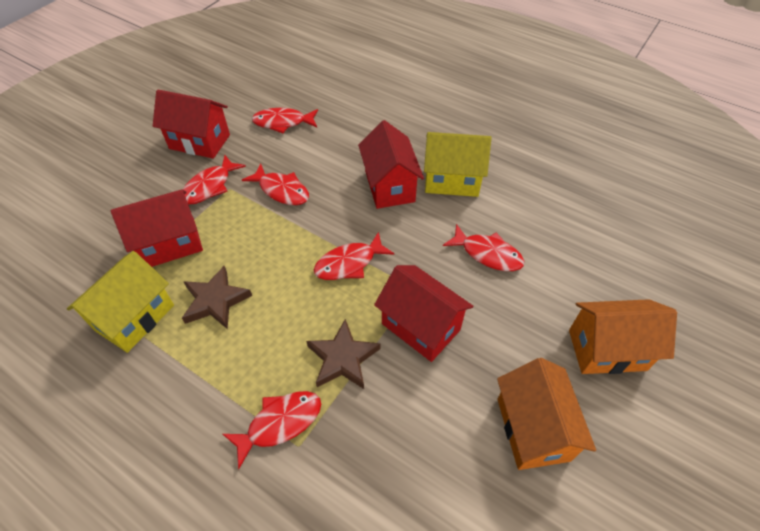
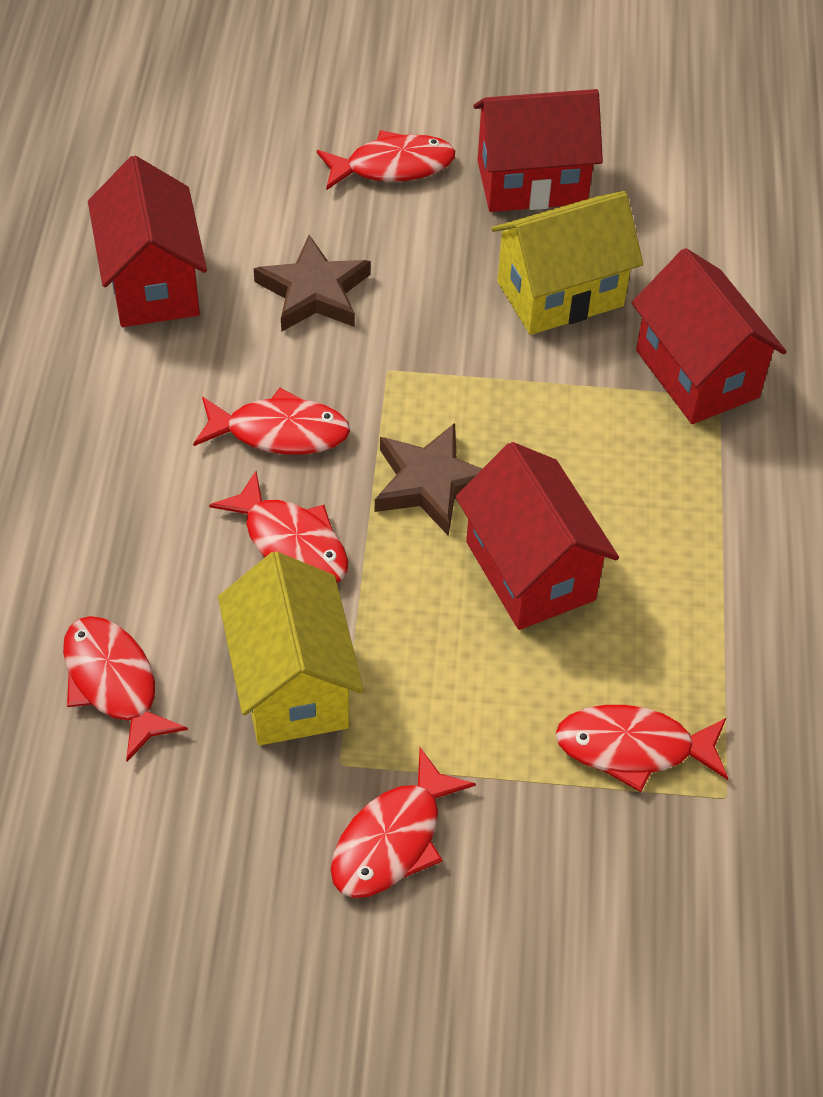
orange house: 2 -> 0

